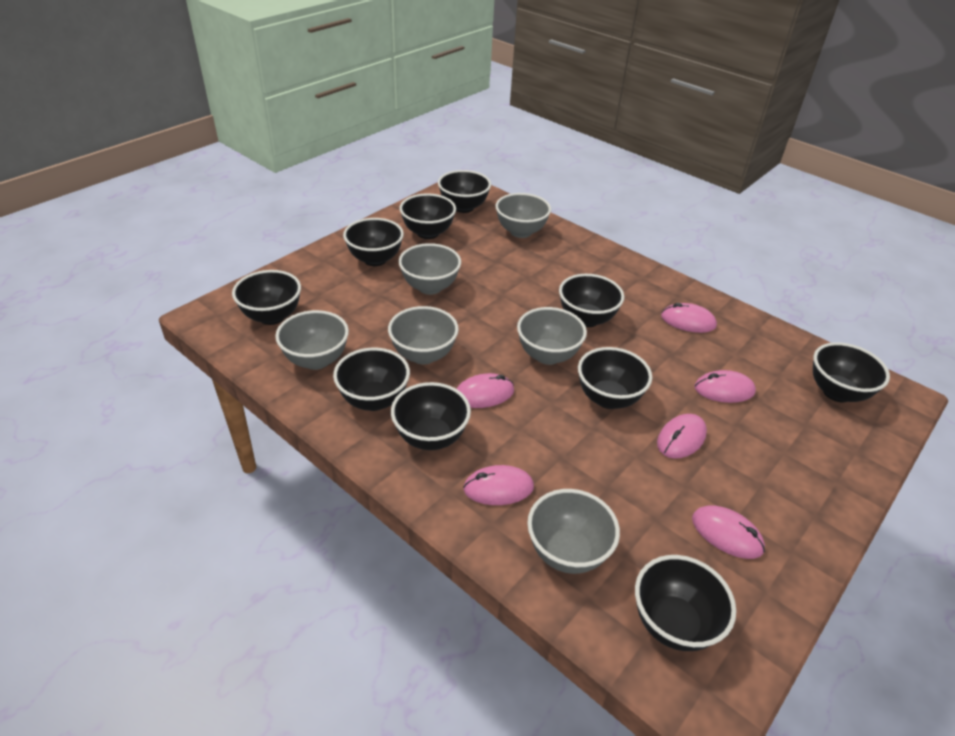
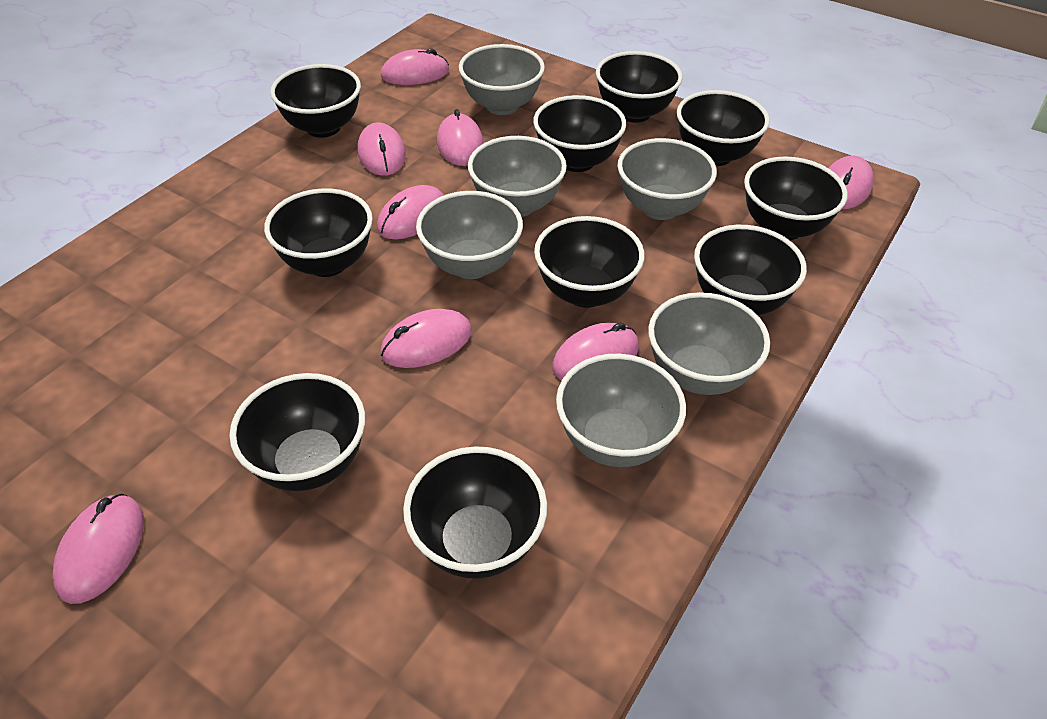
pink mouse: 6 -> 8

